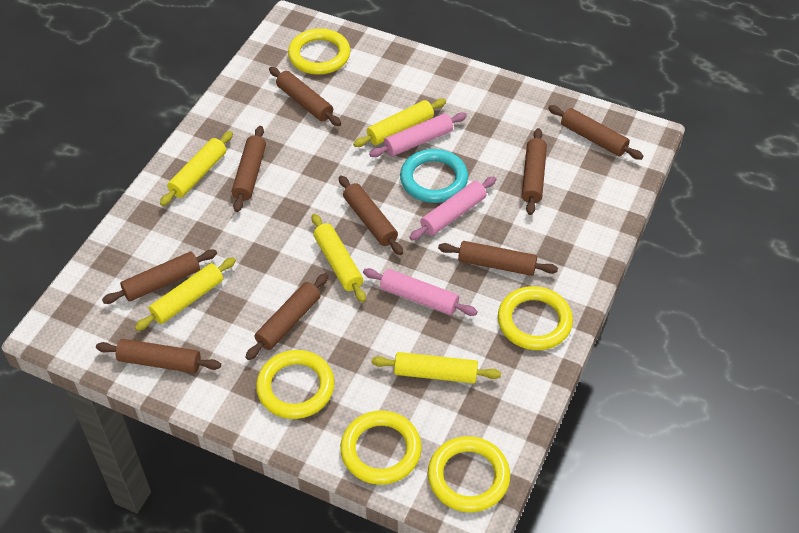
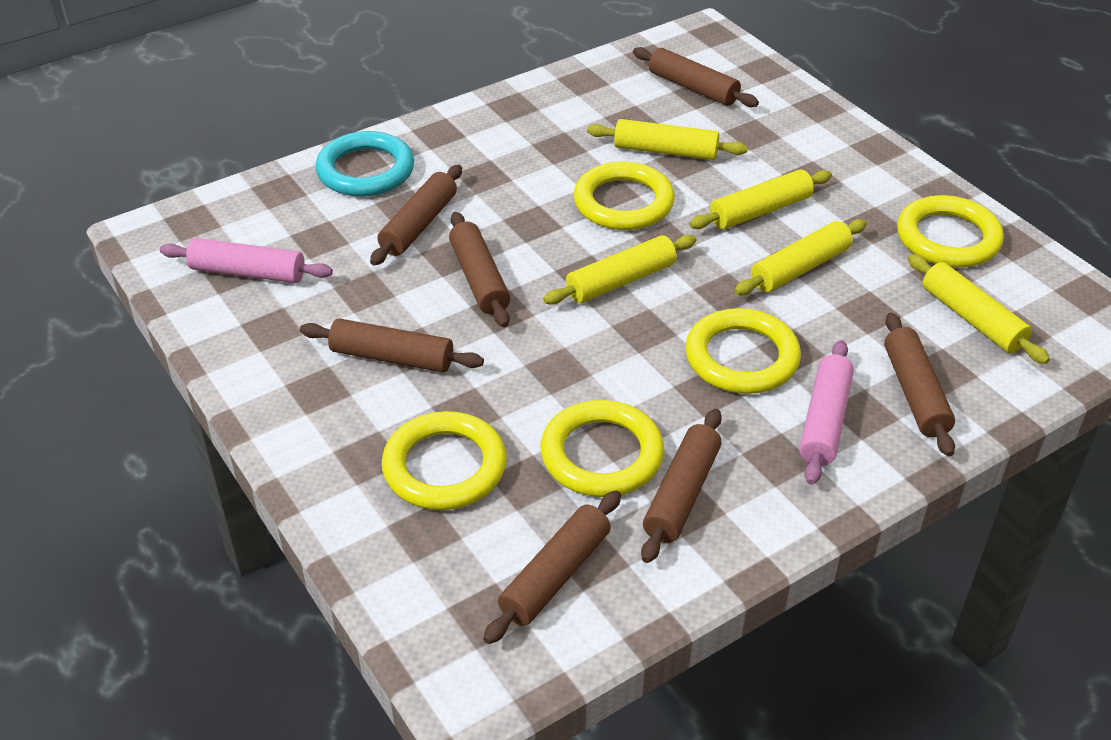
brown rolling pin: 9 -> 7
pink rolling pin: 3 -> 2

